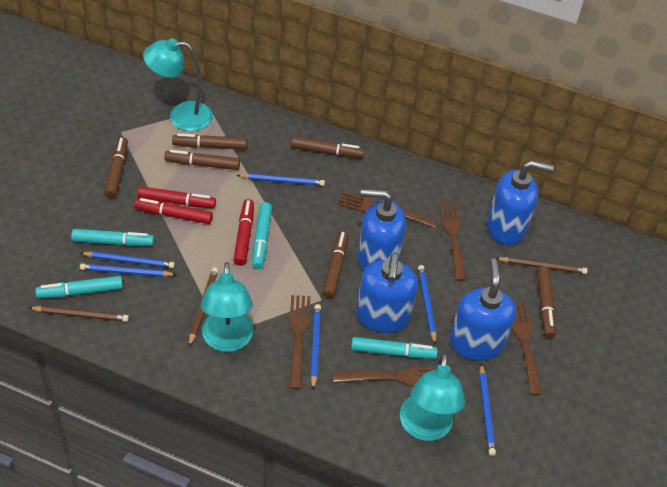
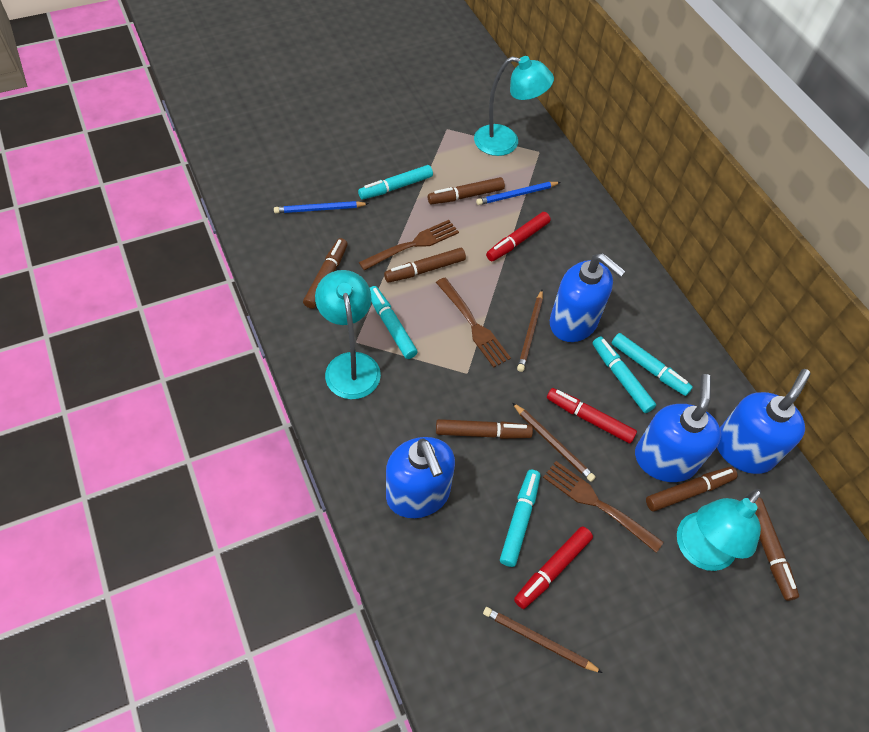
blue pencil: 6 -> 2
brown fork: 5 -> 3
turquoise marker: 4 -> 5

